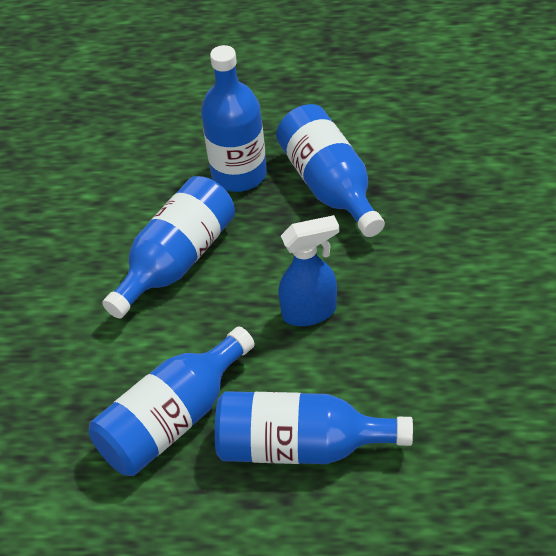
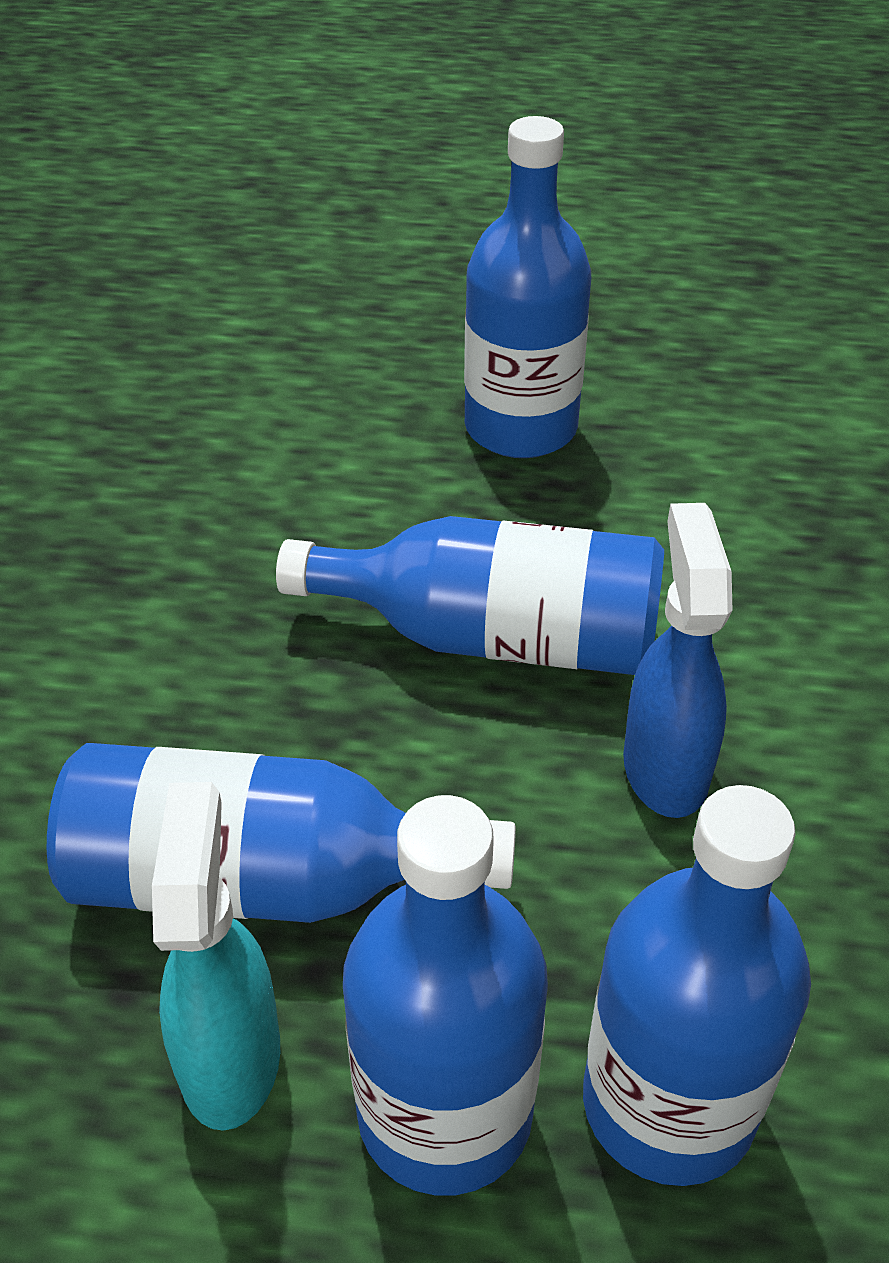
turquoise spray bottle: 0 -> 1

